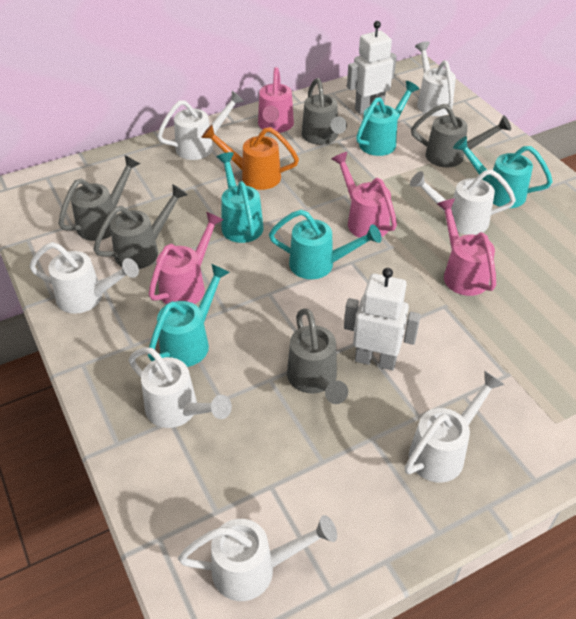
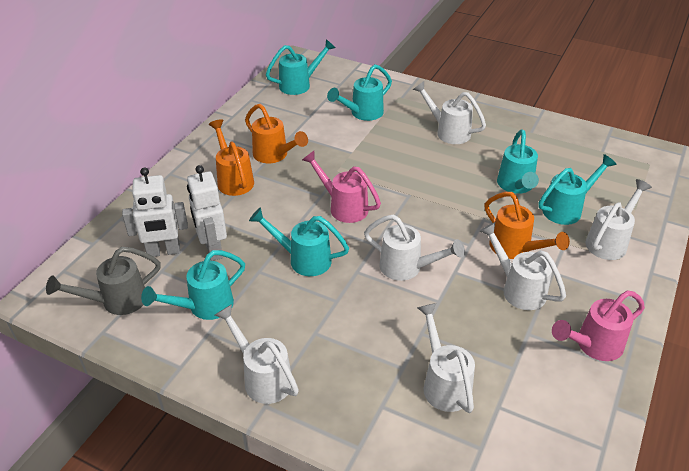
grey watering can: 5 -> 1
orange watering can: 1 -> 3
pink watering can: 4 -> 2
turquoise watering can: 5 -> 6
white watering can: 7 -> 6

